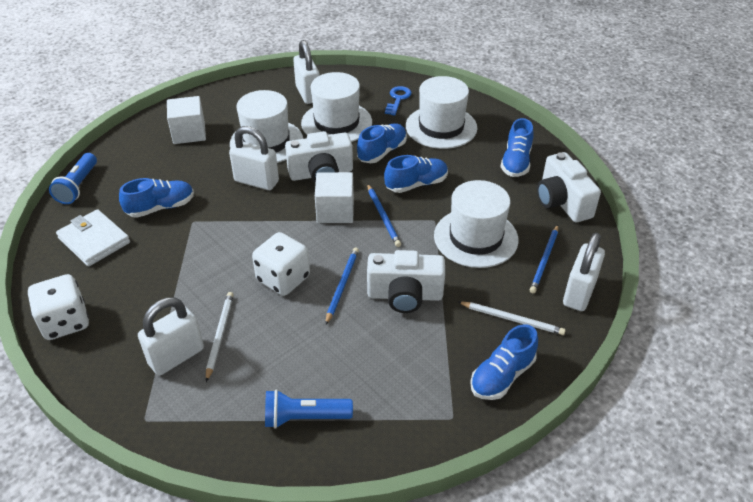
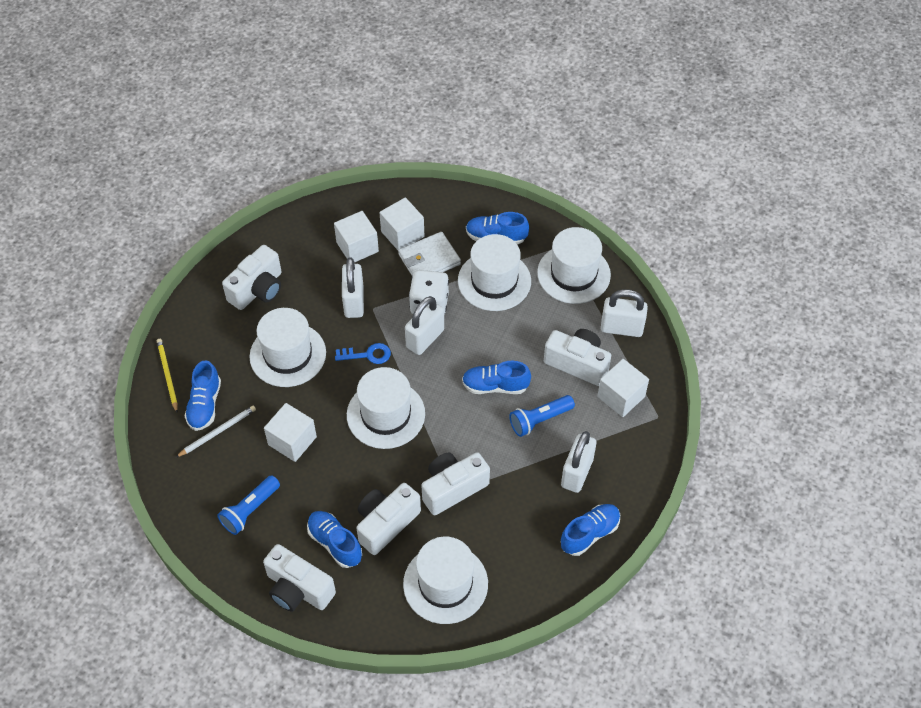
blue pencil: 3 -> 0
white camera: 3 -> 5
white cube: 2 -> 4
white dice: 2 -> 1
white hat: 4 -> 5
white pencil: 2 -> 1
yellow pencil: 0 -> 1

